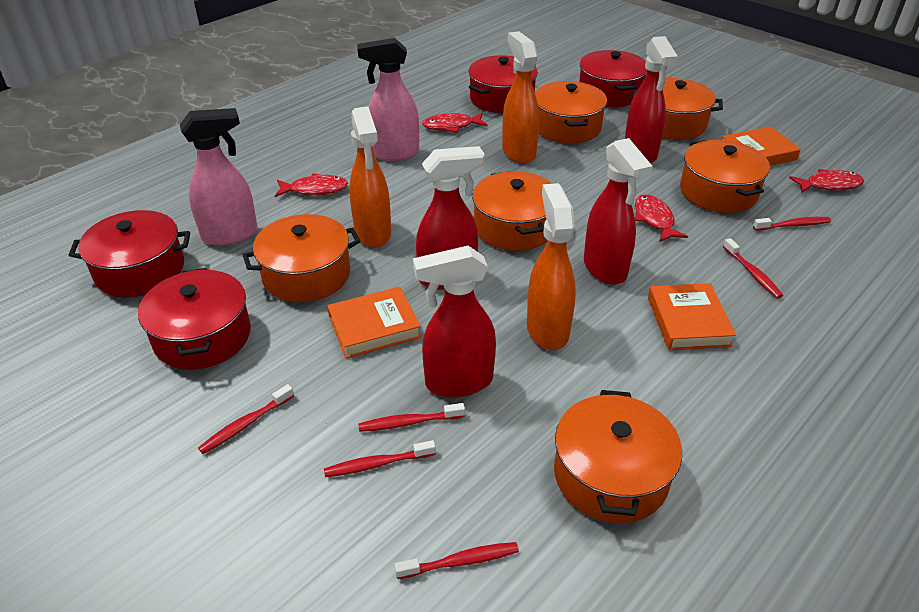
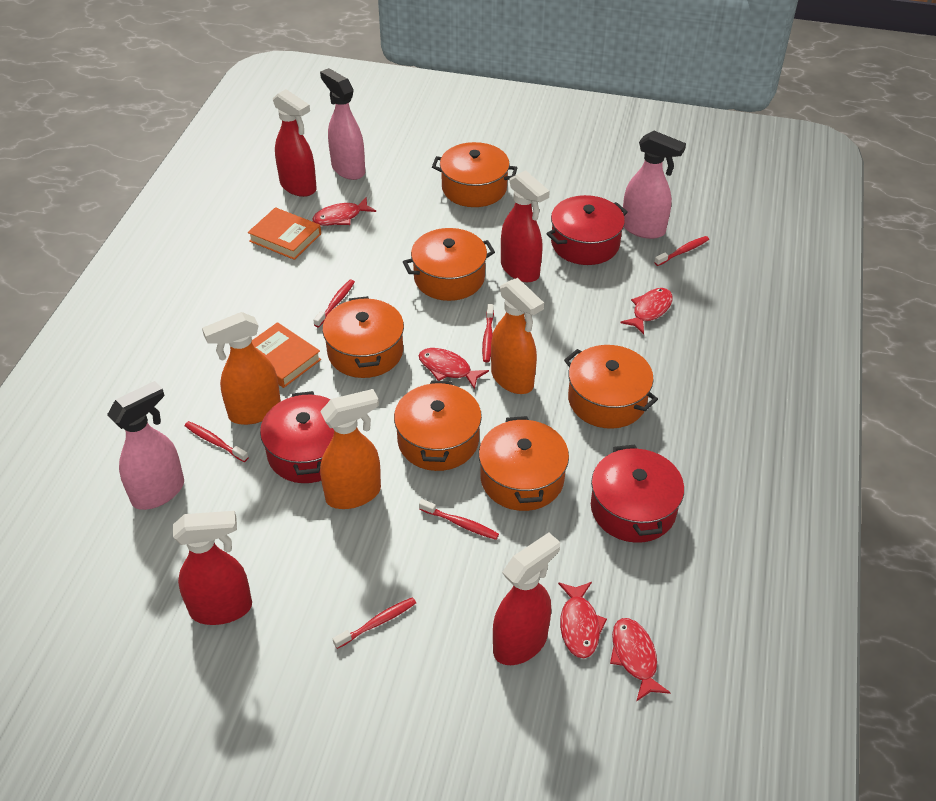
orange book: 3 -> 2
pink spray bottle: 2 -> 3
red fish: 4 -> 5
red pot: 4 -> 3

